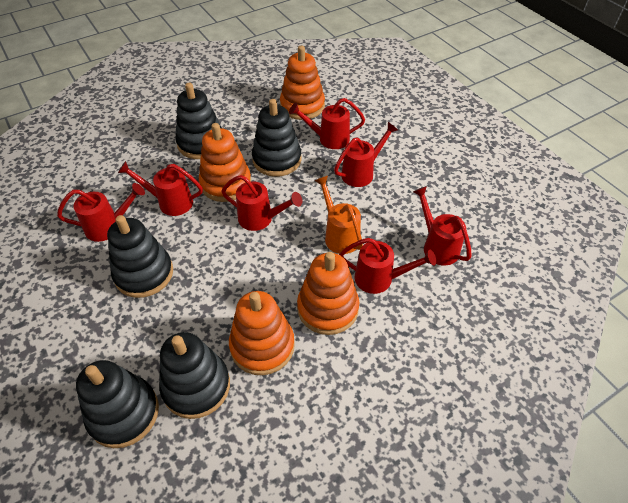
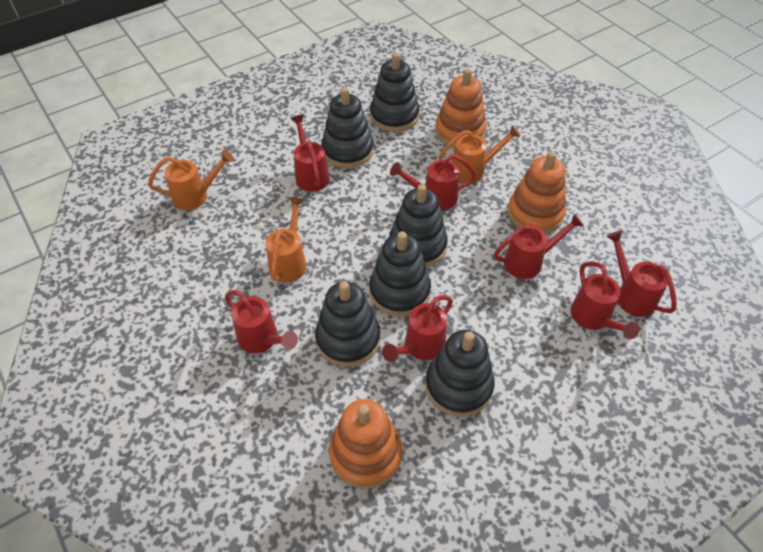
black stacking toy: 5 -> 6
orange stacking toy: 4 -> 3
orange watering can: 1 -> 3

